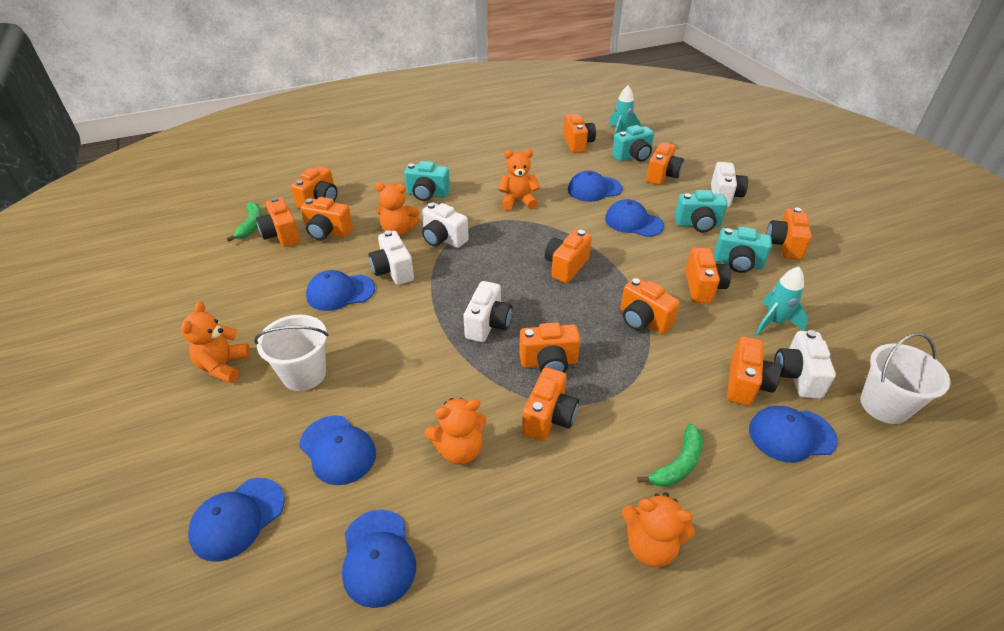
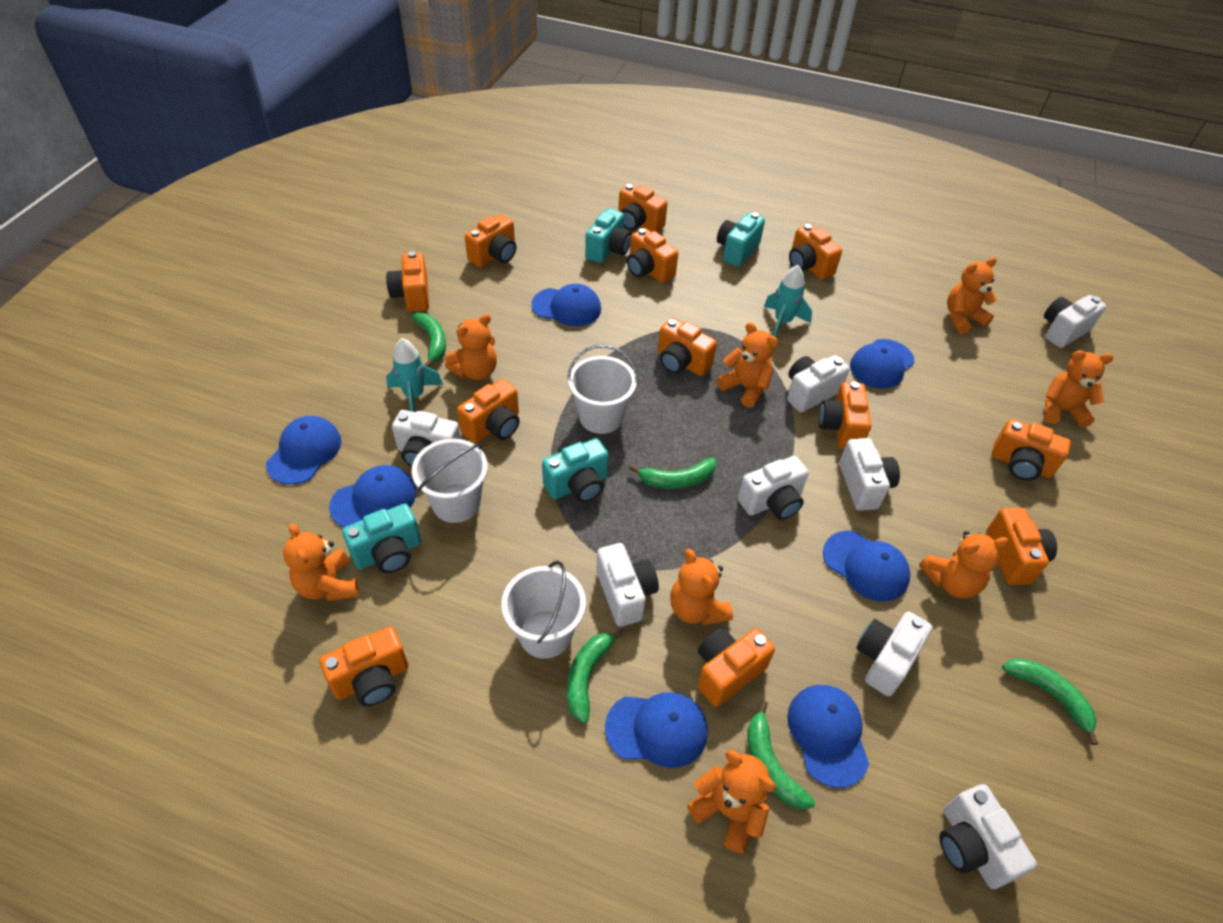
green banana: 2 -> 5
orange teddy bear: 5 -> 8
white bucket: 2 -> 3
white camera: 5 -> 8

